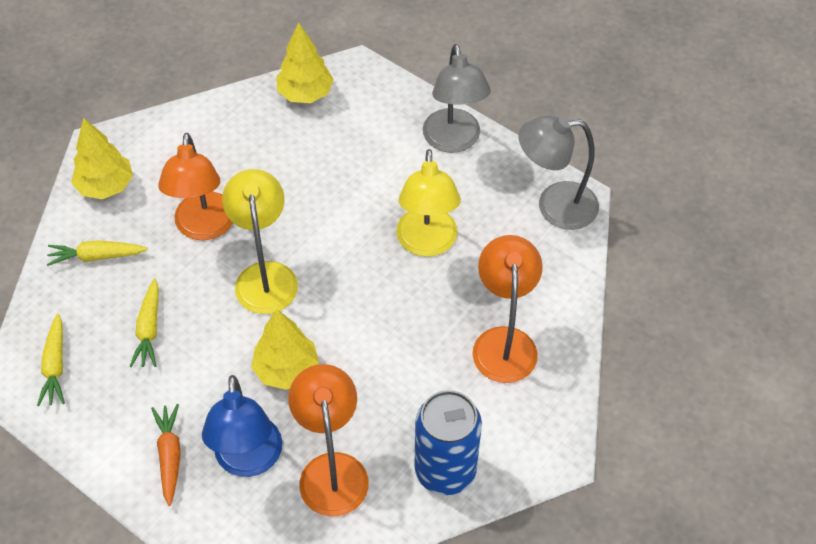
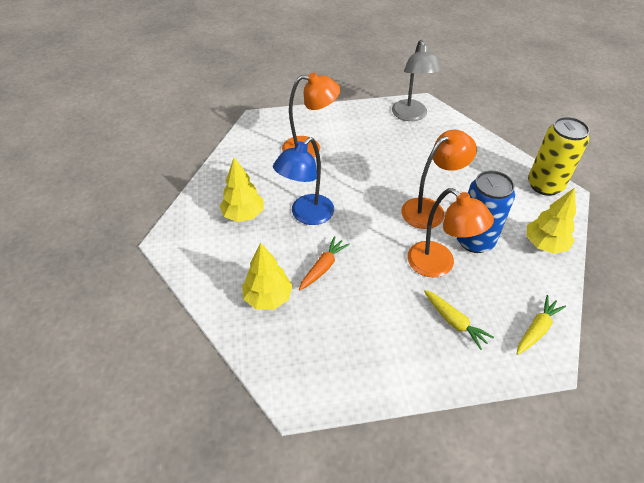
grey lamp: 2 -> 1
yellow can: 0 -> 1
yellow carrot: 3 -> 2
yellow lamp: 2 -> 0

